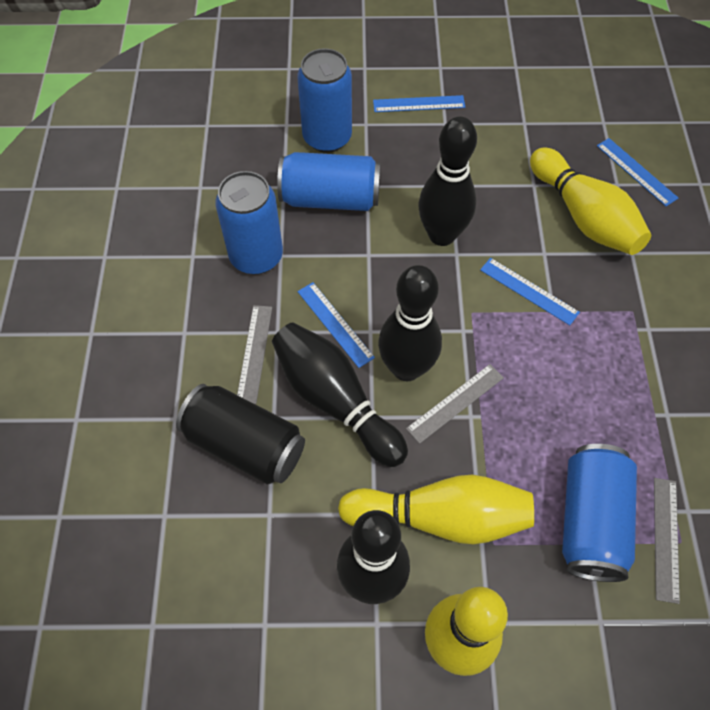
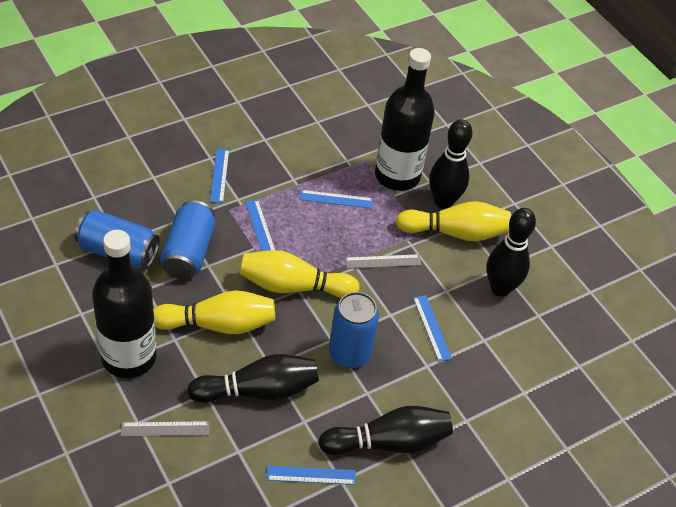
black bottle: 0 -> 2
black can: 1 -> 0
blue can: 4 -> 3
blue ruler: 4 -> 5
grey ruler: 3 -> 2

